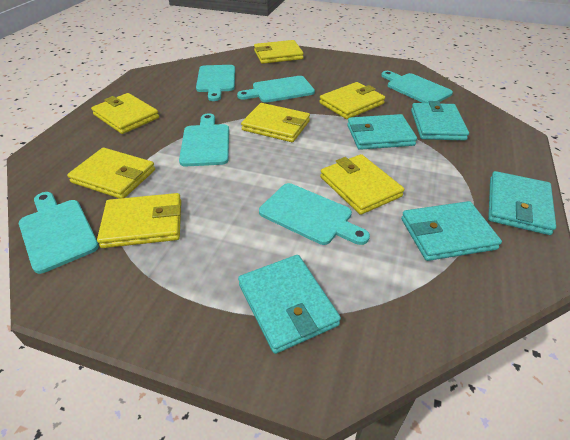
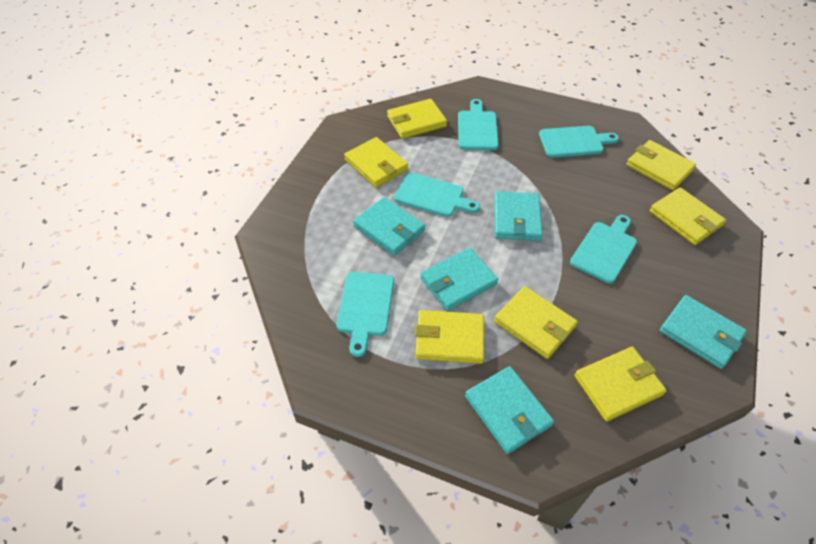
turquoise cutting board: 6 -> 5

